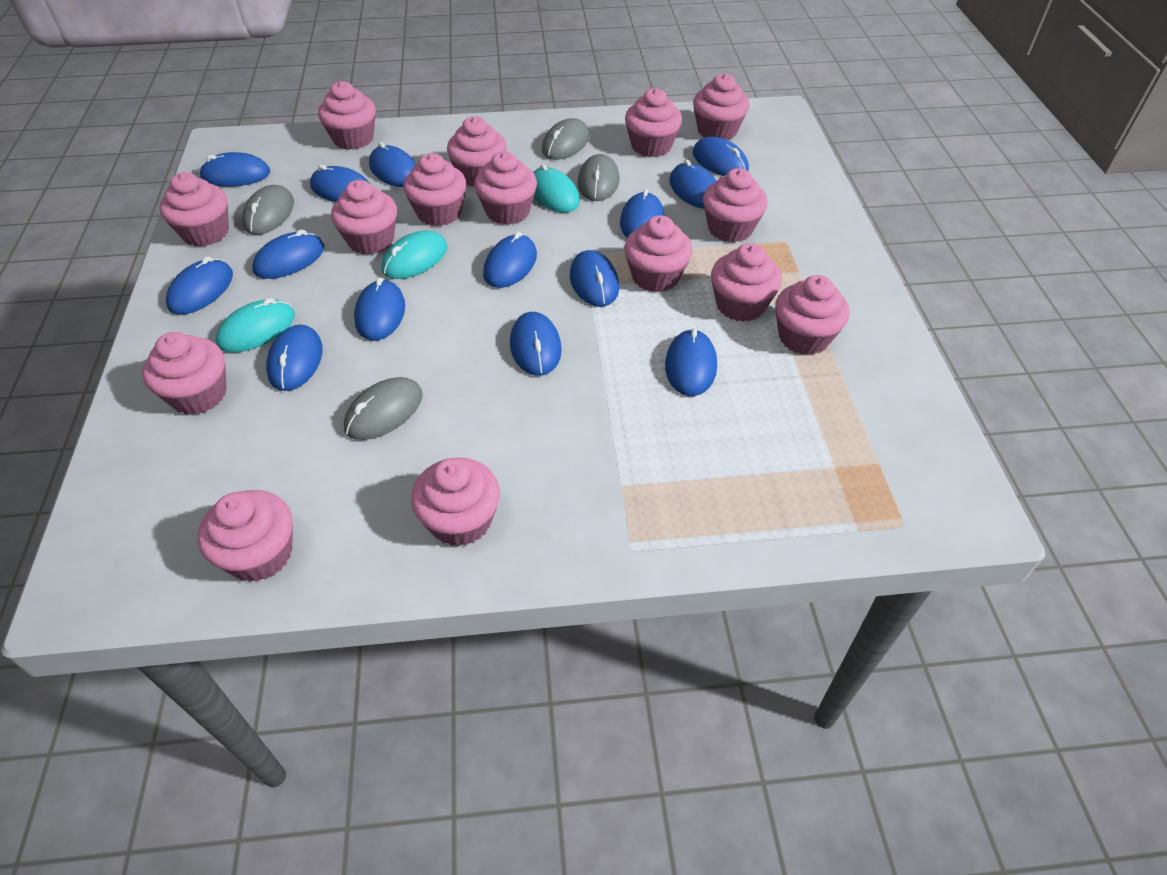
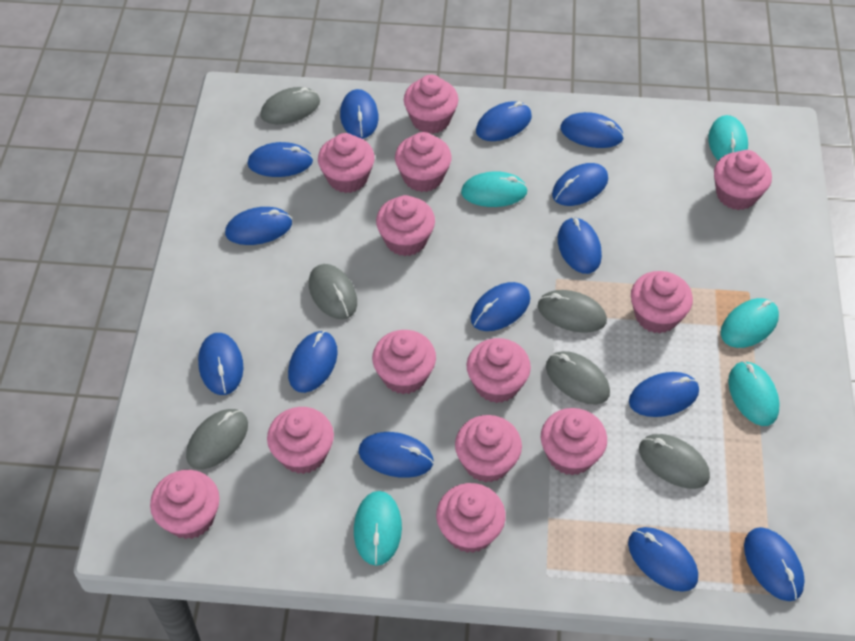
grey mouse: 4 -> 6
pink cupcake: 15 -> 13
turquoise mouse: 3 -> 5

